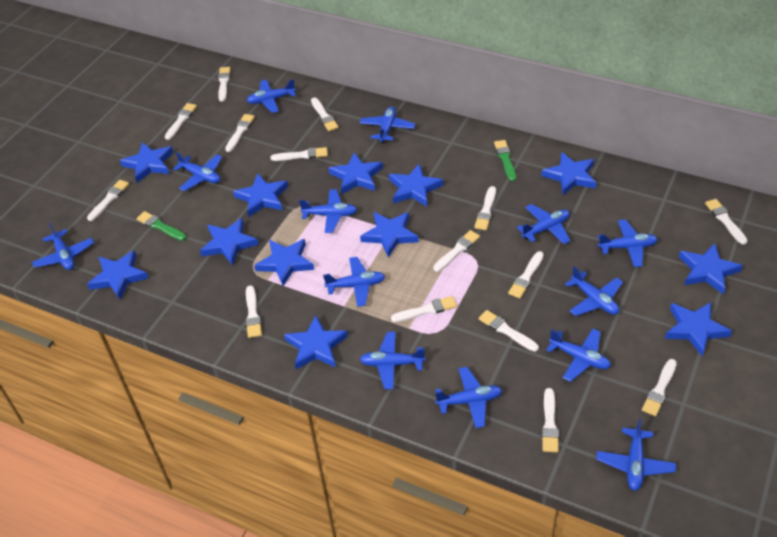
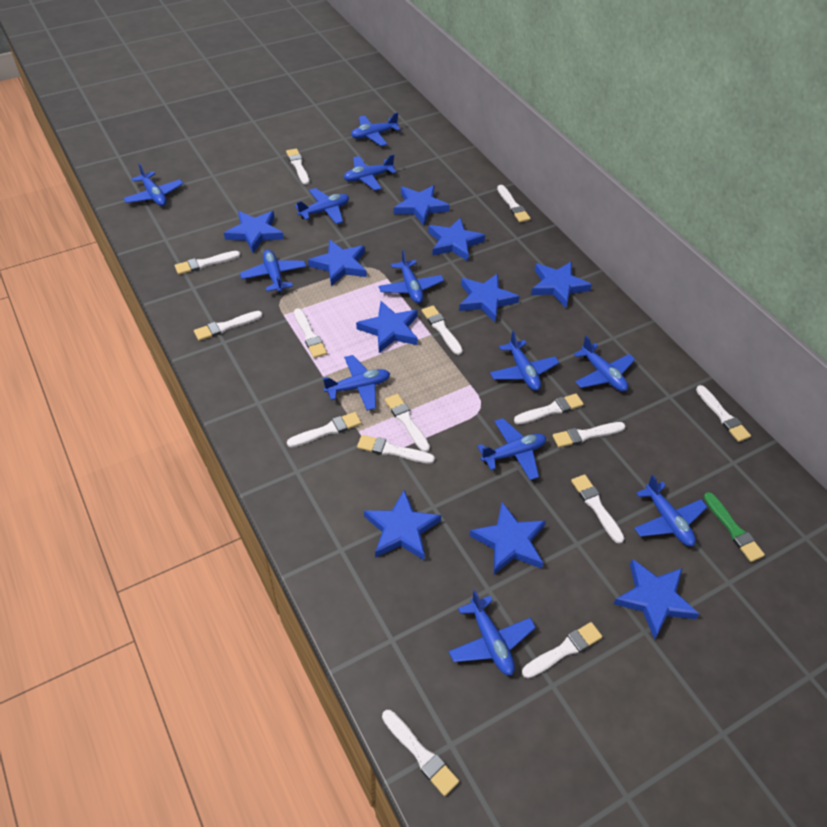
blue plane: 13 -> 12
blue star: 12 -> 10
green brush: 2 -> 1

